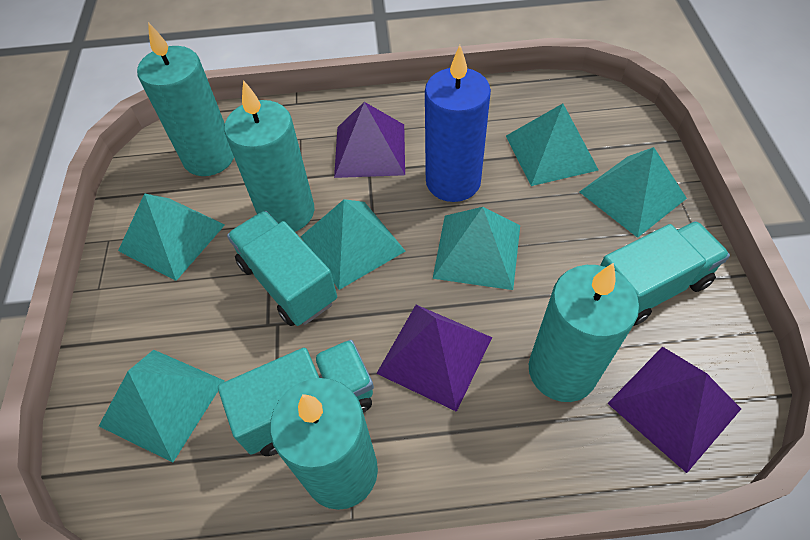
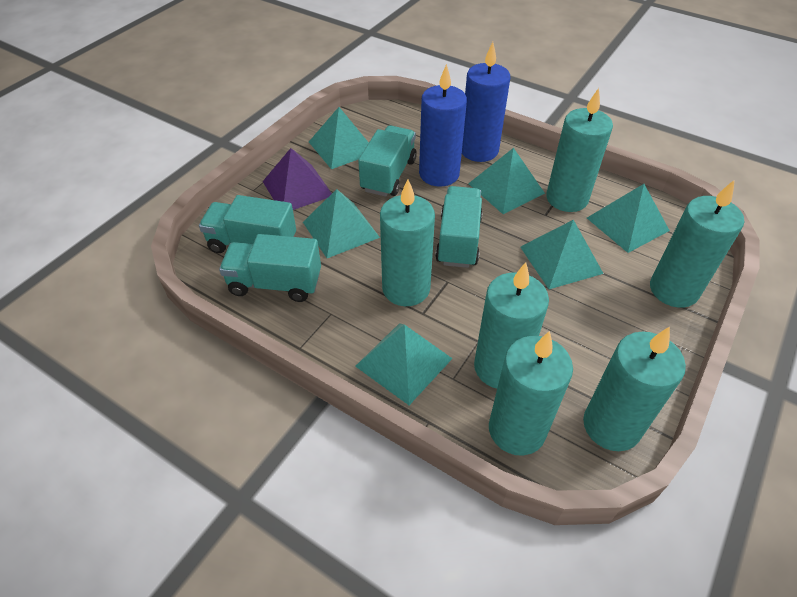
blue candle: 1 -> 2
purple pyramid: 3 -> 1
turquoise candle: 4 -> 6
turquoise truck: 3 -> 4

